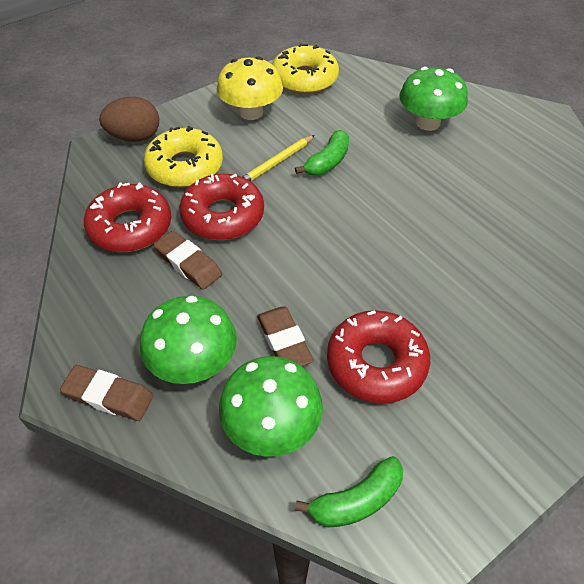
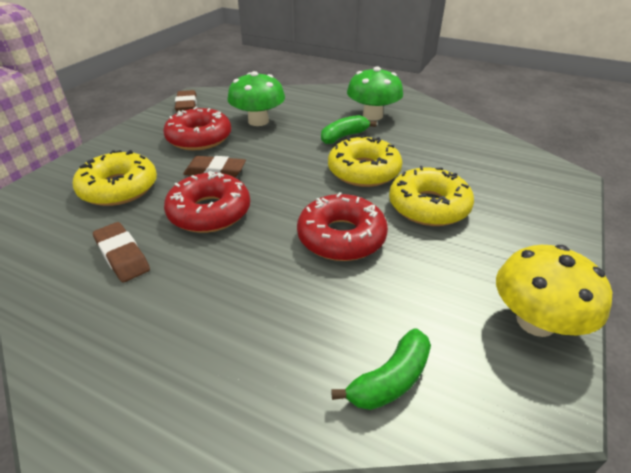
brown egg: 1 -> 0
green mushroom: 3 -> 2
yellow donut: 2 -> 3
yellow pencil: 1 -> 0

